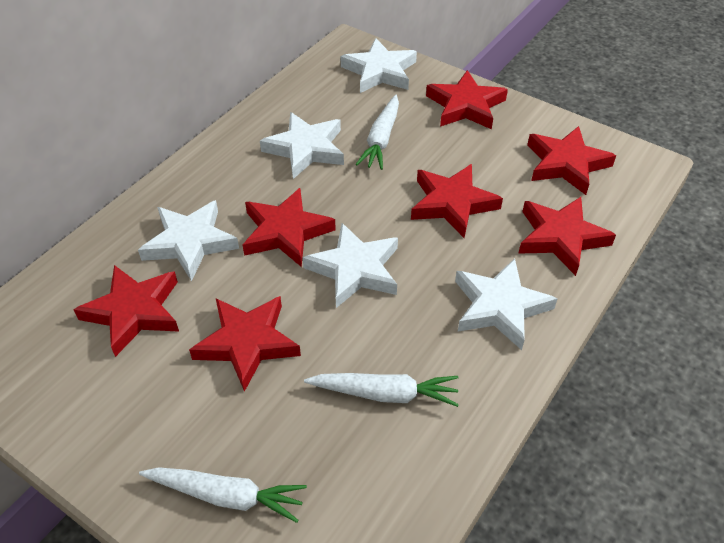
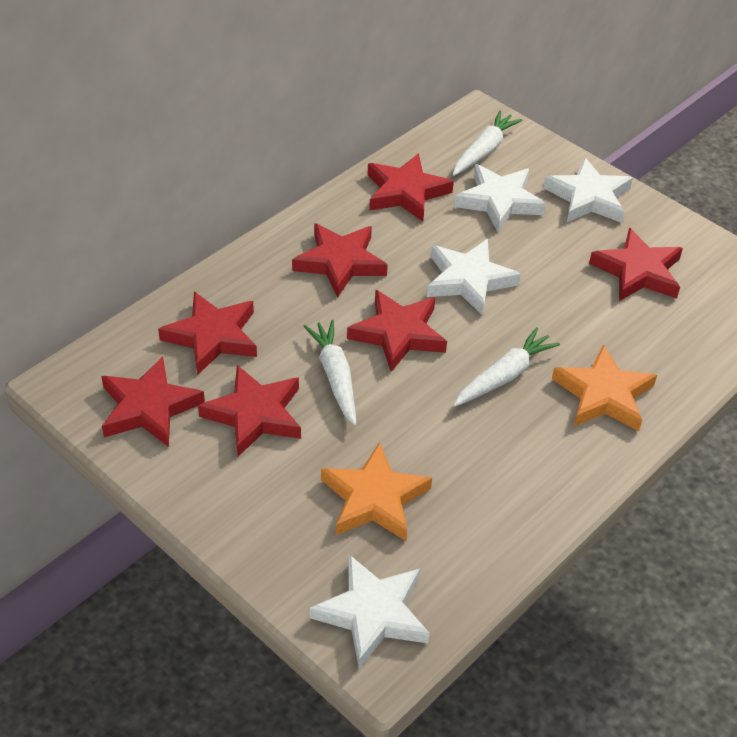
orange star: 0 -> 2
white star: 5 -> 4

